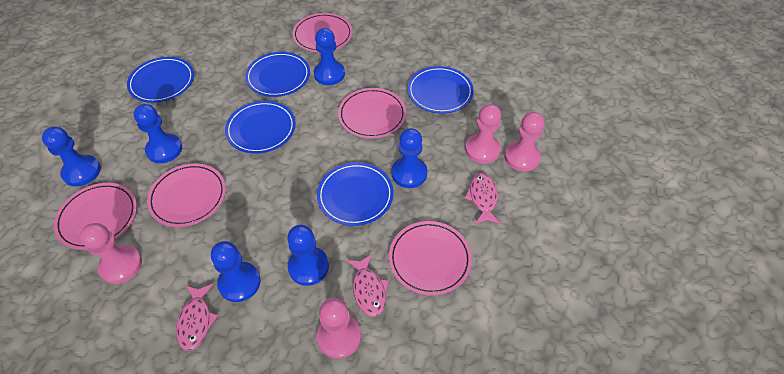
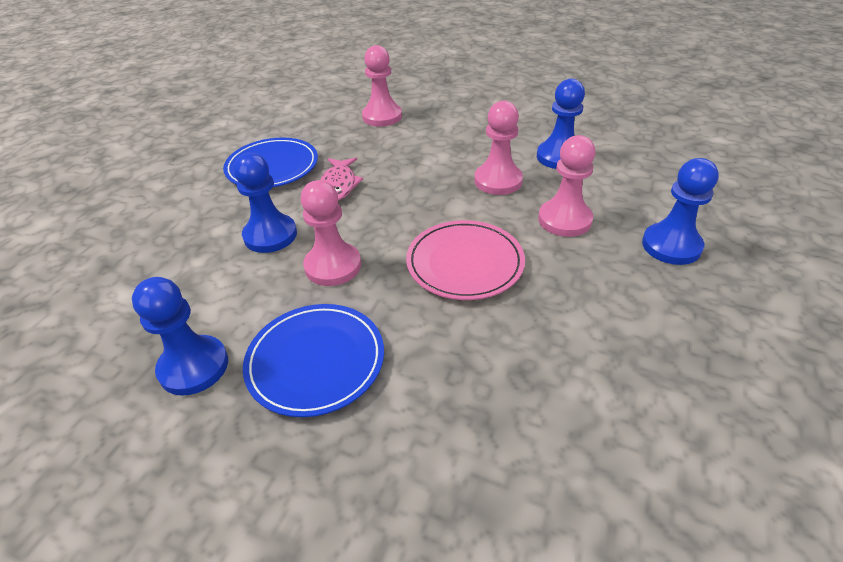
blue pawn: 6 -> 4
blue plate: 5 -> 2
pink fish: 3 -> 1
pink plate: 5 -> 1

